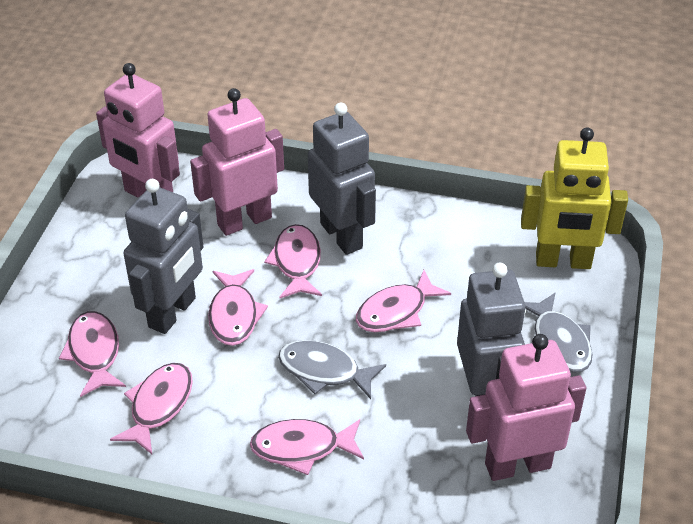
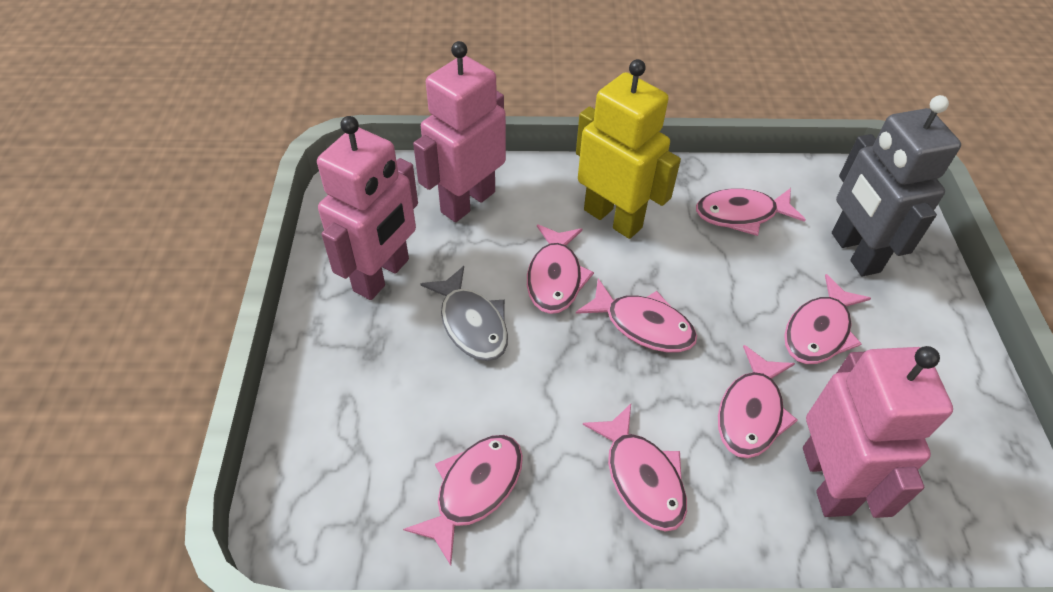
grey fish: 2 -> 1
grey robot: 3 -> 1
pink fish: 6 -> 7

